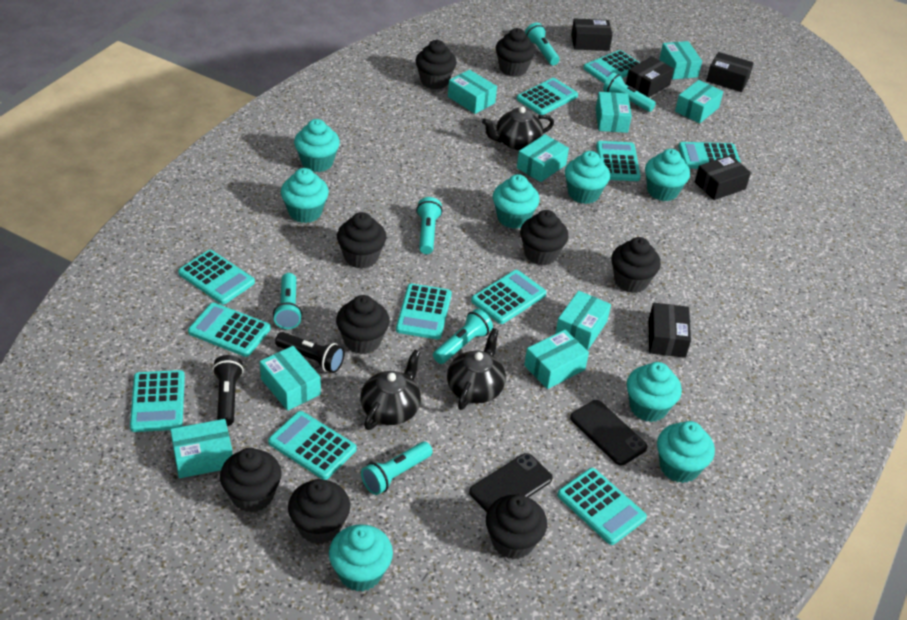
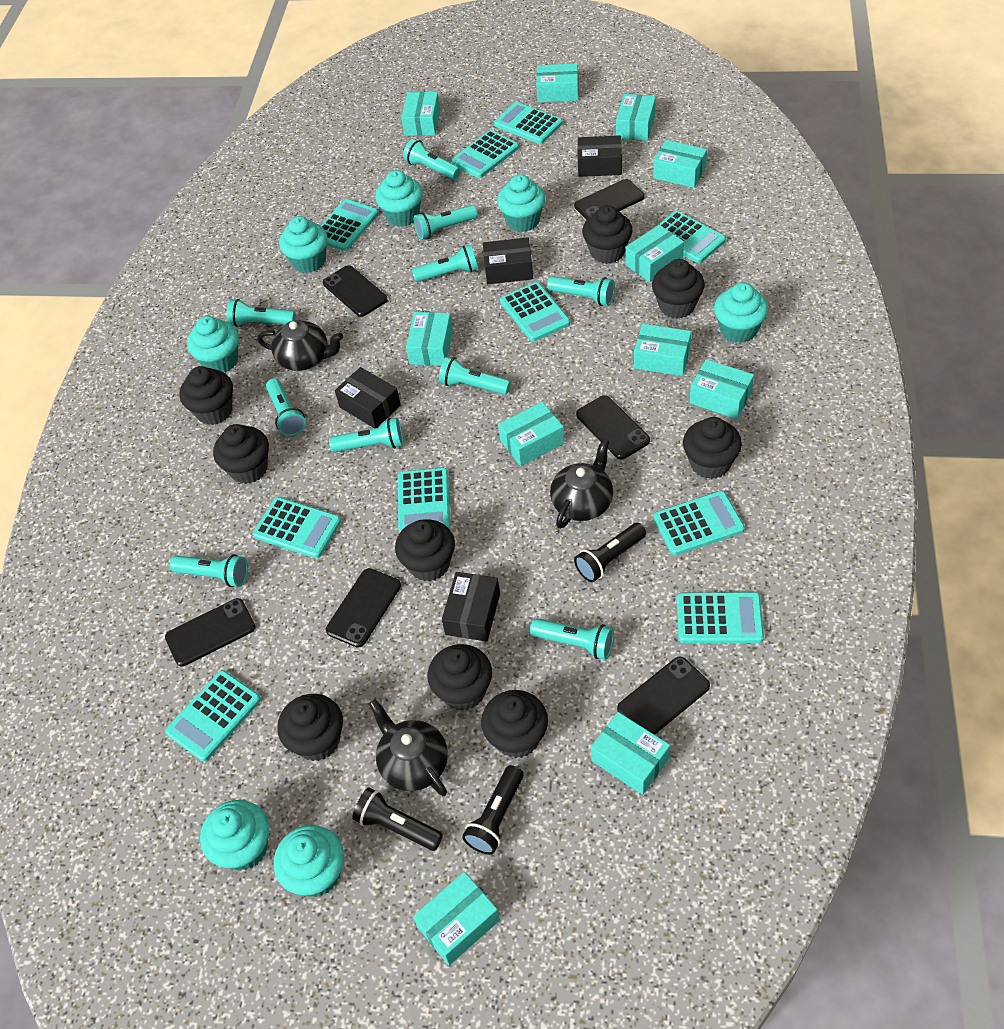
black box: 5 -> 4
black flashlight: 2 -> 3
black phone: 2 -> 6
turquoise box: 9 -> 11
turquoise calculator: 11 -> 10
turquoise cupcake: 8 -> 7
turquoise flashlight: 6 -> 10

